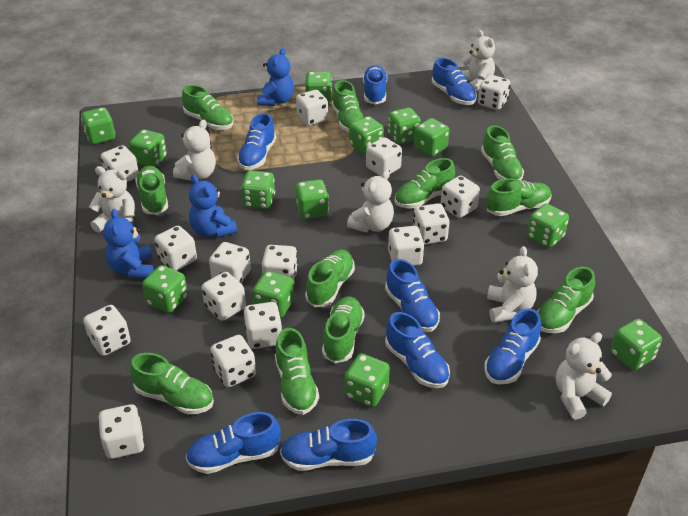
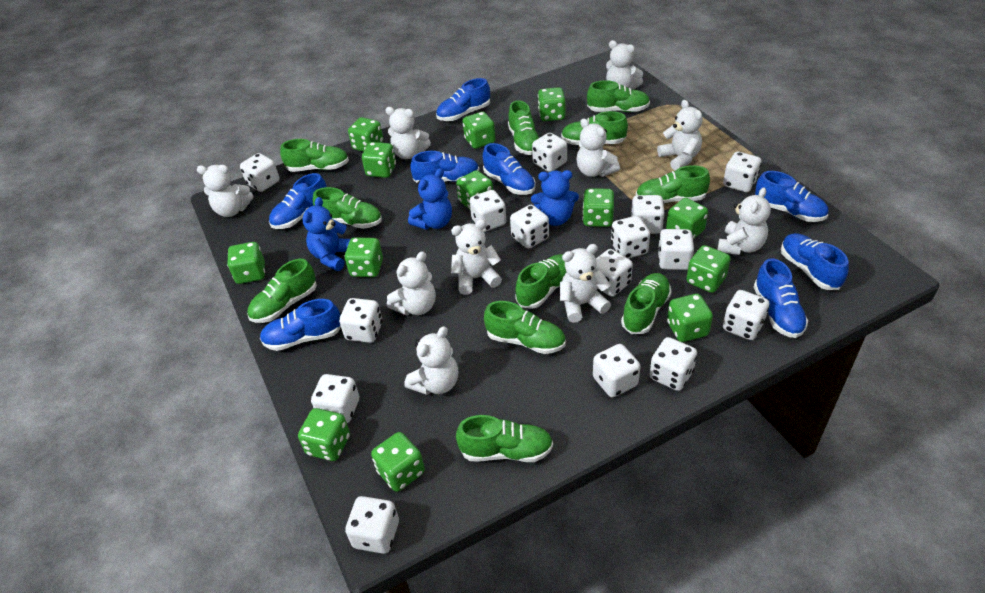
white teddy bear: 6 -> 10

